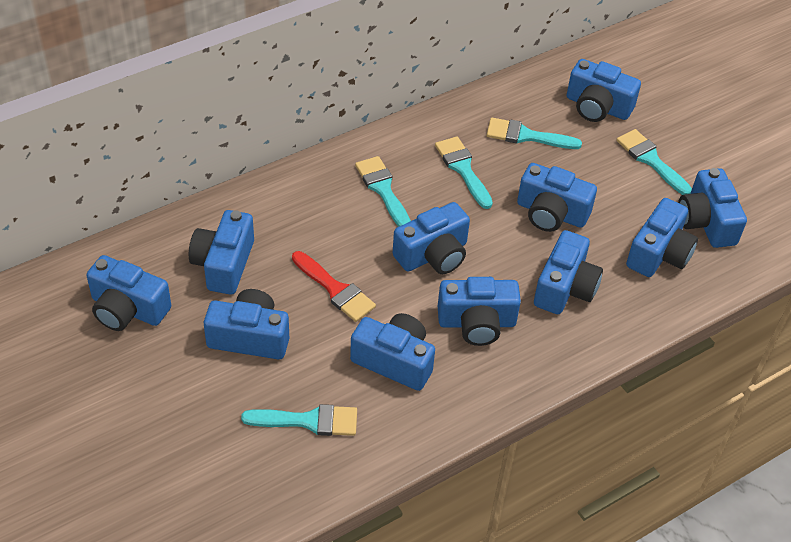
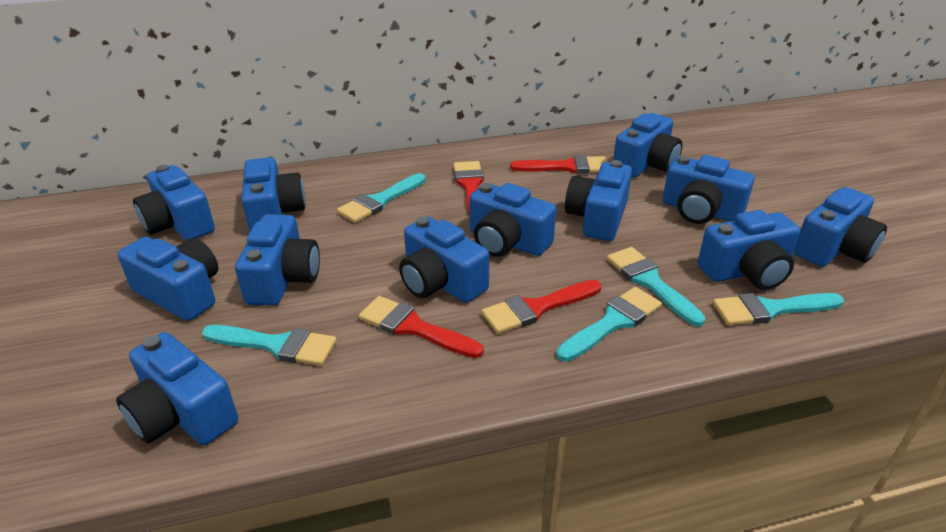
blue camera: 11 -> 12
red brush: 1 -> 4

